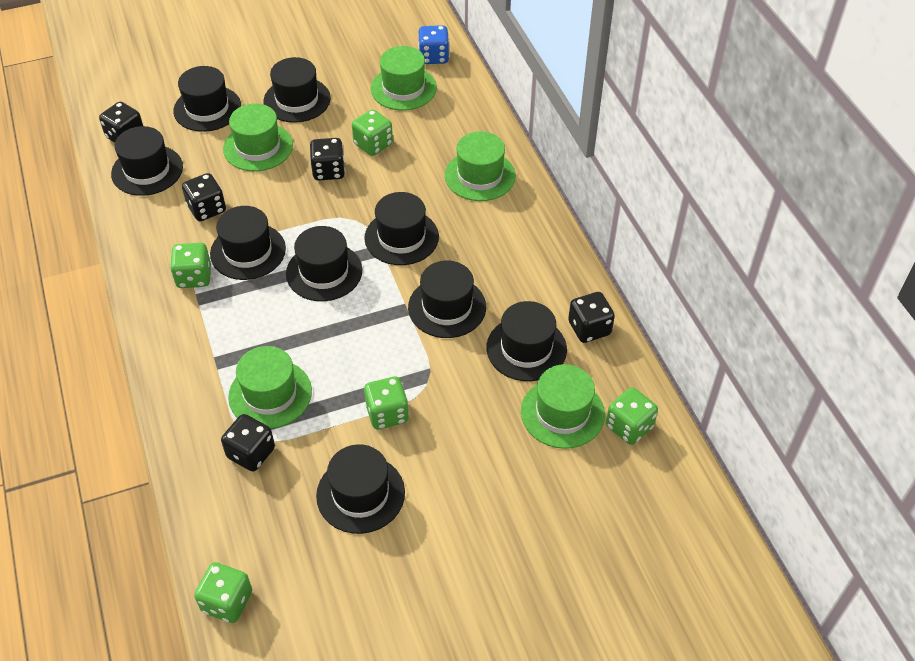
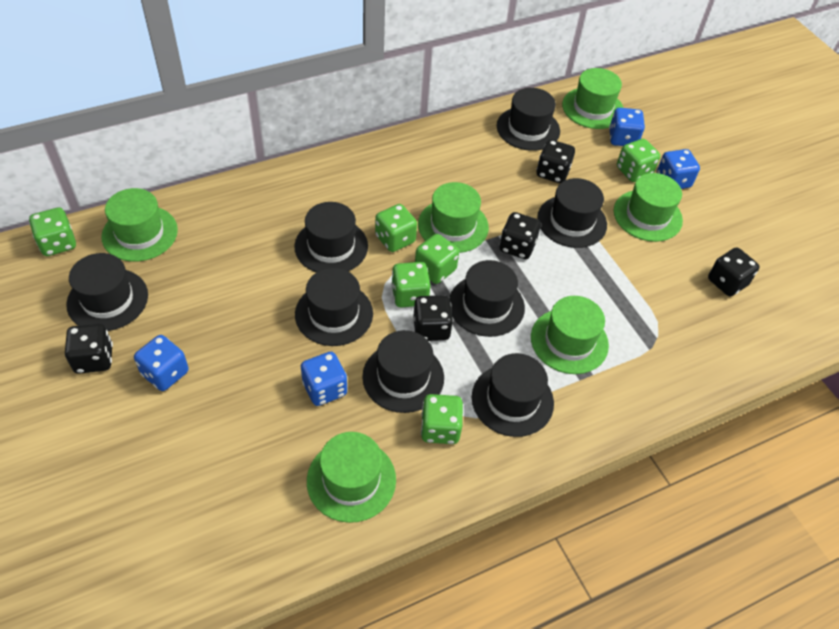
black hat: 9 -> 8
blue dice: 1 -> 4
green dice: 5 -> 6
green hat: 5 -> 6

